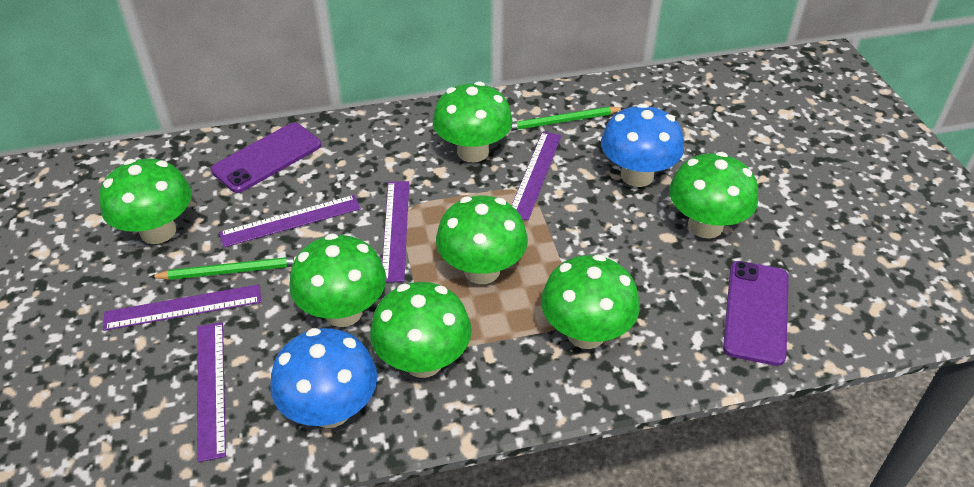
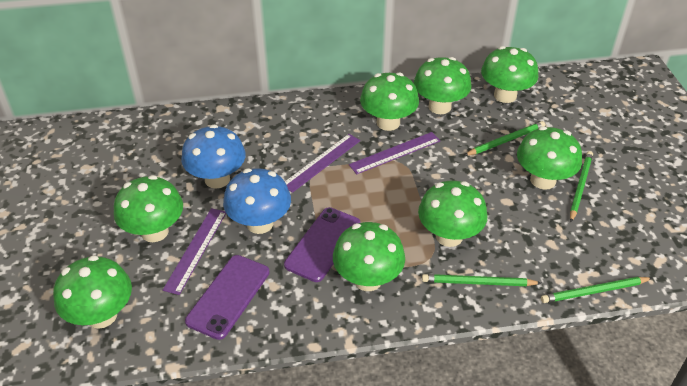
green mushroom: 7 -> 8
green pencil: 2 -> 4
purple ruler: 5 -> 3

